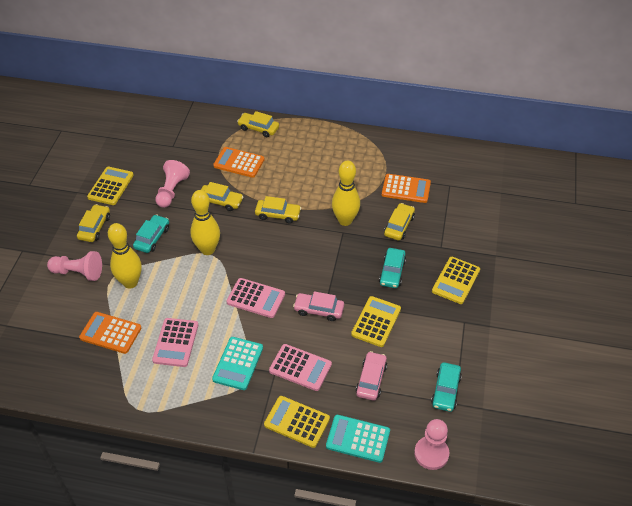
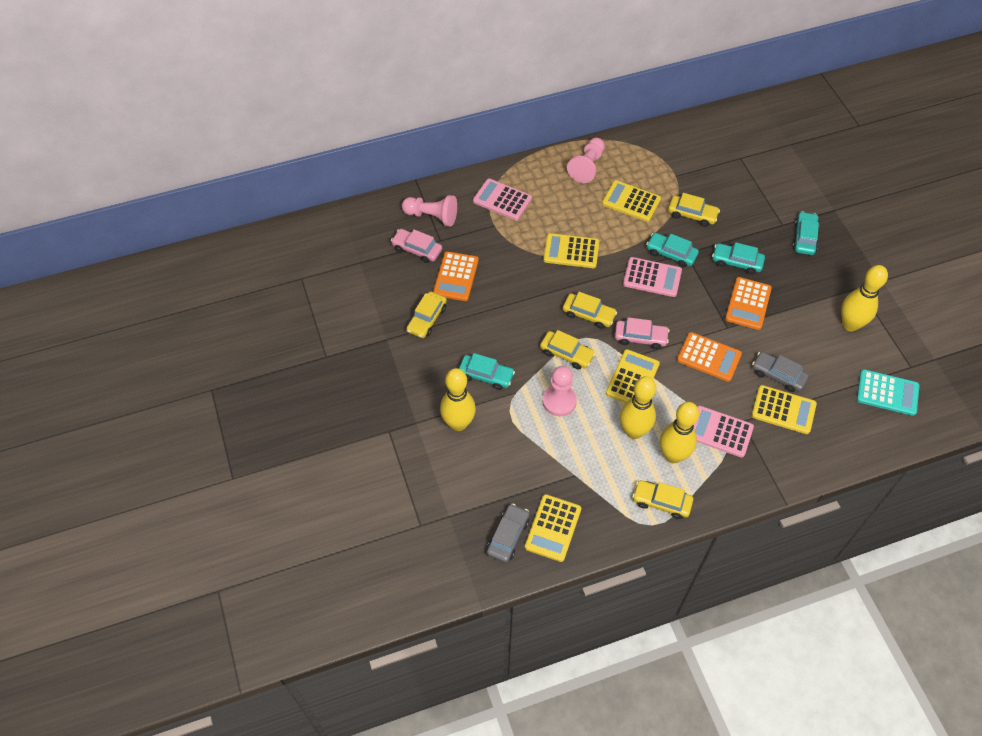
grey car: 0 -> 2
turquoise calculator: 2 -> 1
turquoise car: 3 -> 4
yellow bowling pin: 3 -> 4
yellow calculator: 4 -> 5

